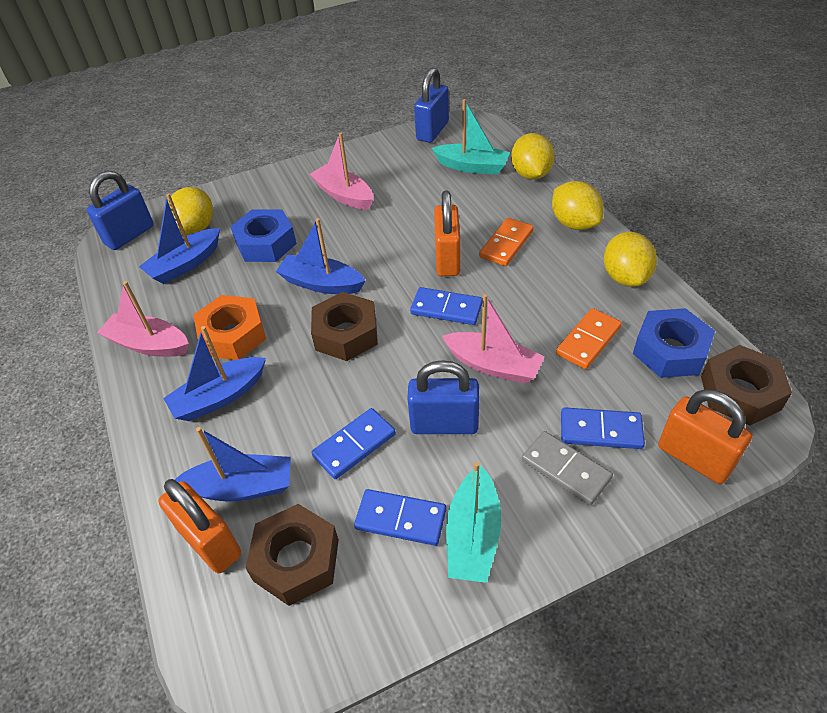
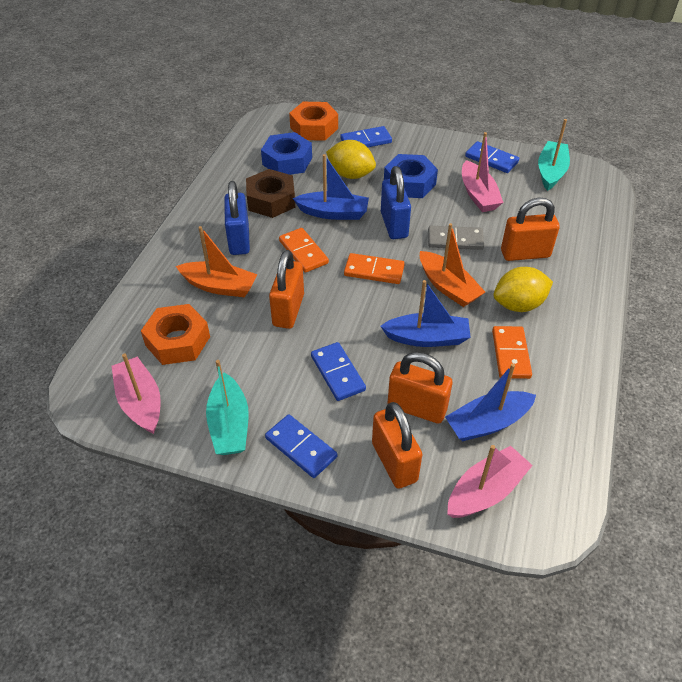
blue boat: 4 -> 3
blue padlock: 3 -> 2
brown nut: 3 -> 1
orange boat: 0 -> 2
orange domino: 2 -> 3
orange nut: 1 -> 2
orange padlock: 3 -> 4
yellow lemon: 4 -> 2

